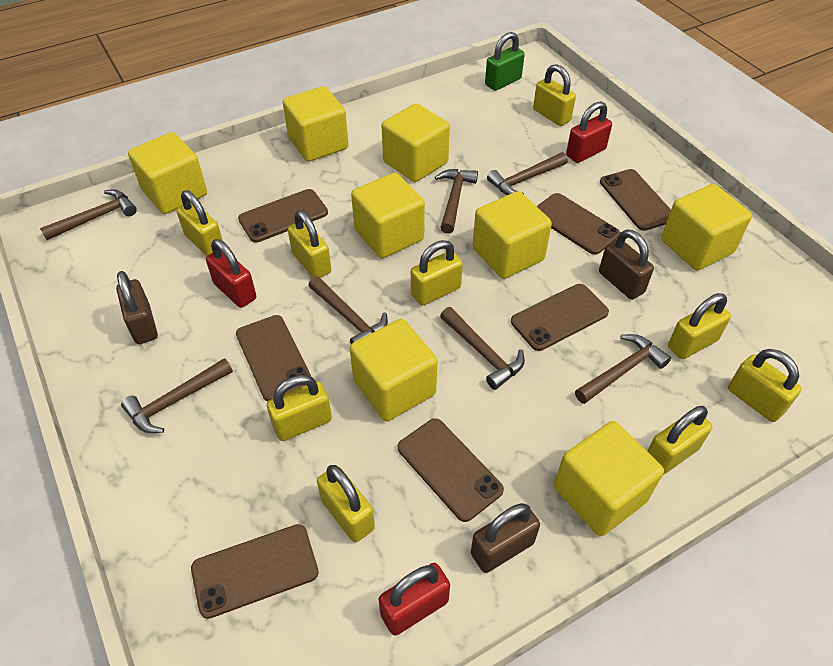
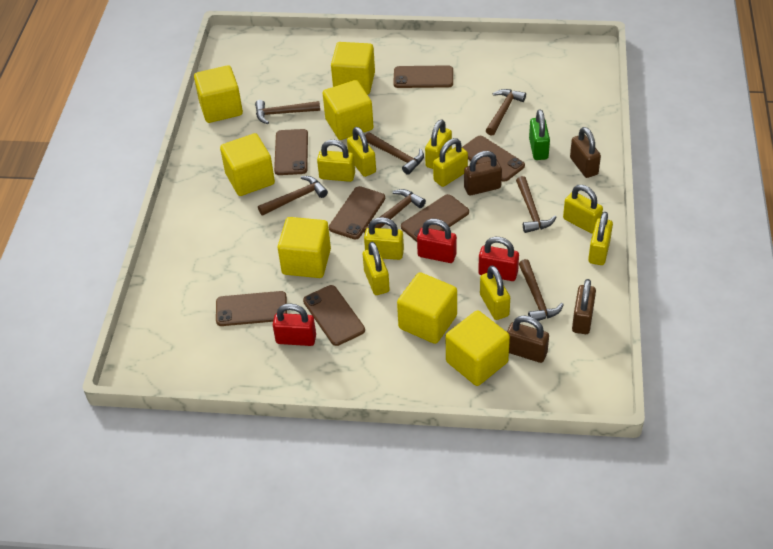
brown padlock: 3 -> 4
yellow cube: 8 -> 7

